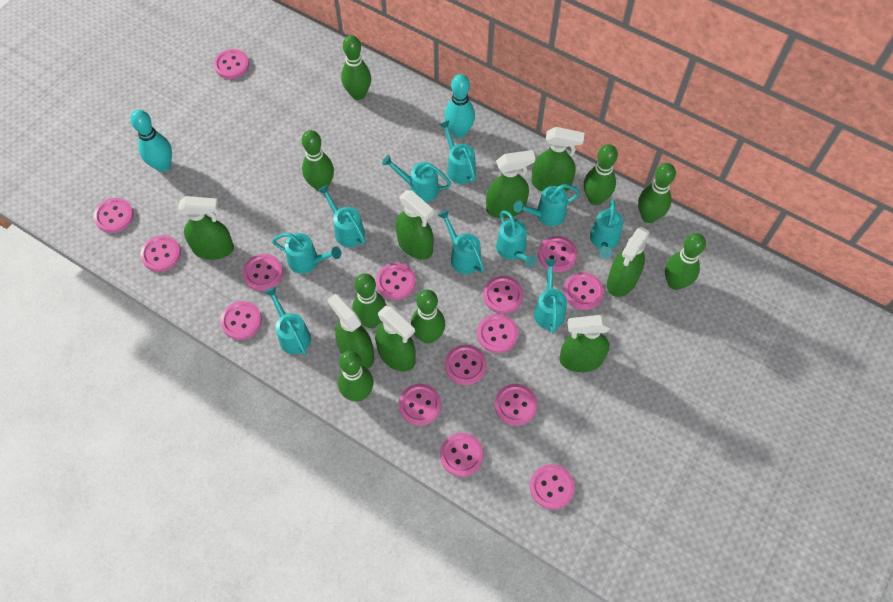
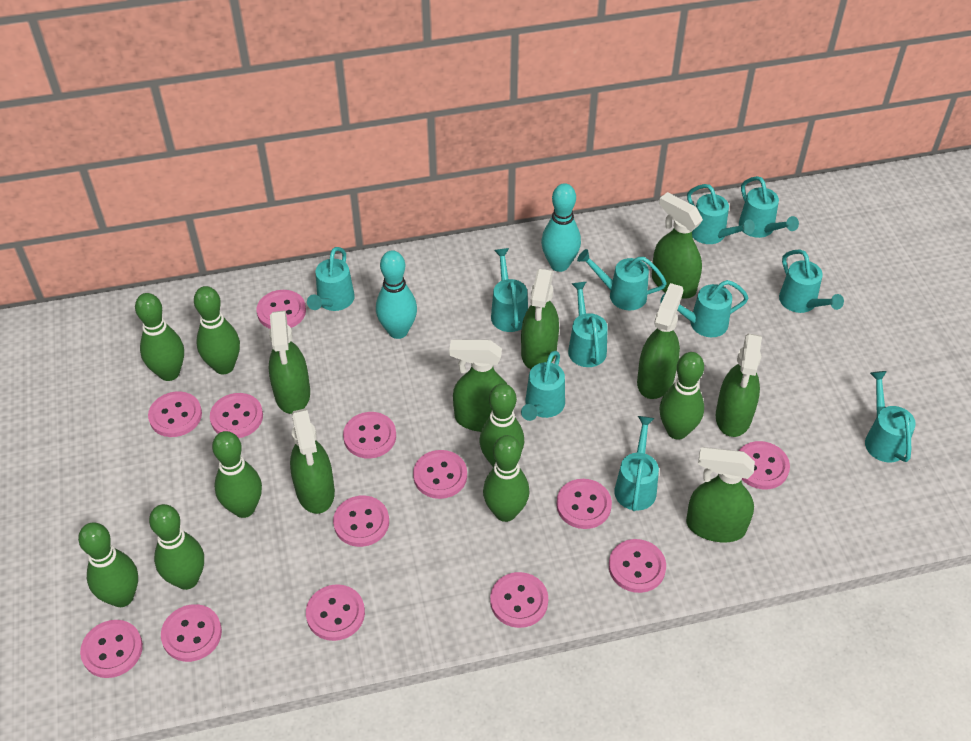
pink button: 15 -> 13
turquoise watering can: 10 -> 11

